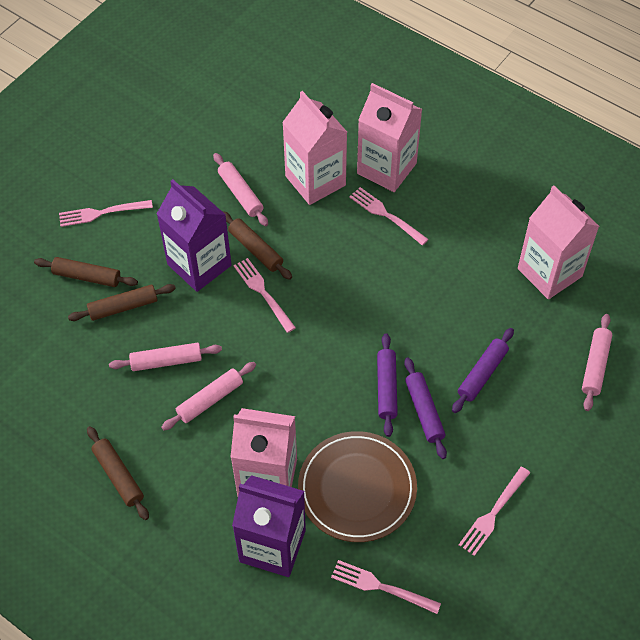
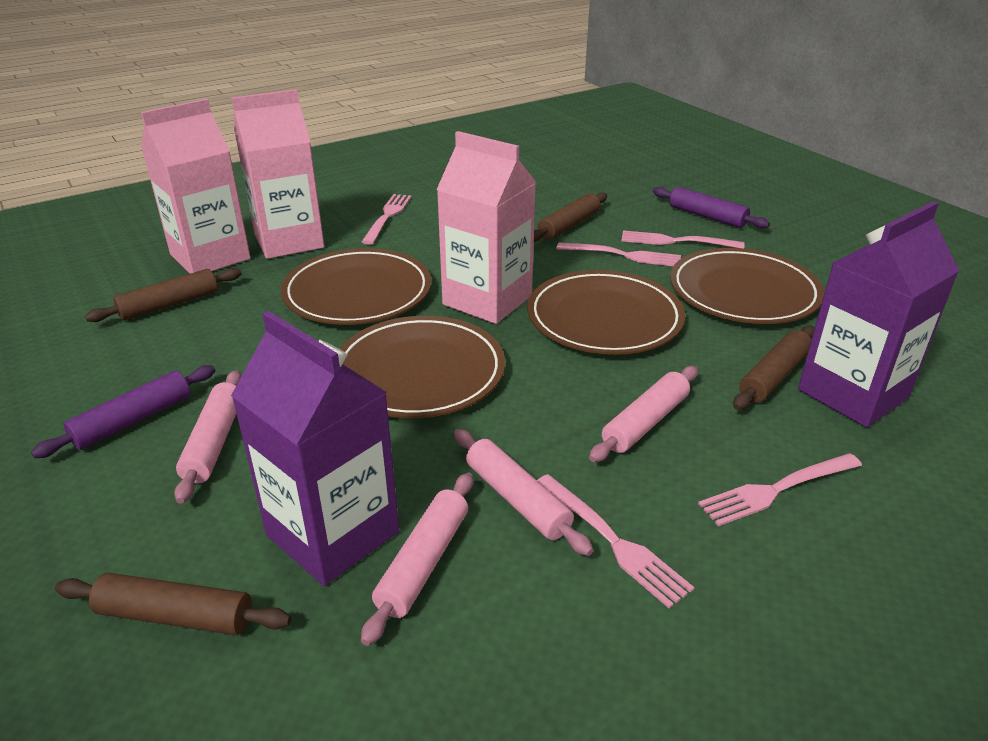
brown plate: 1 -> 4
pink carton: 4 -> 3
purple rolling pin: 3 -> 2

